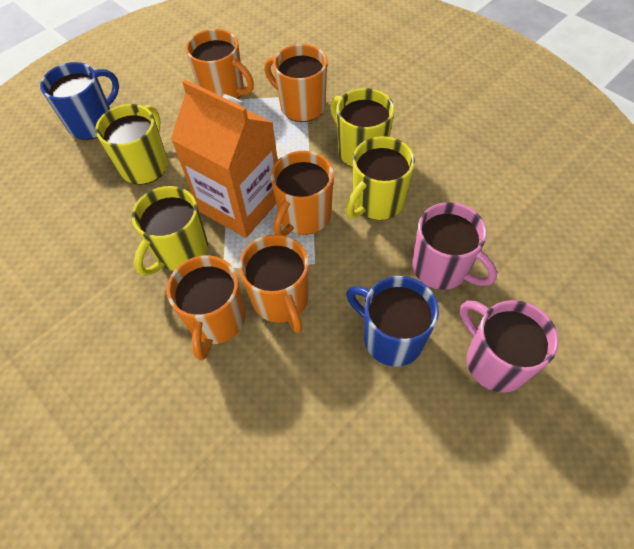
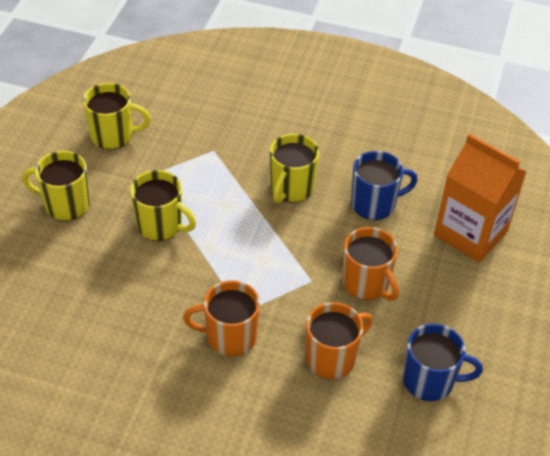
orange mug: 5 -> 3
pink mug: 2 -> 0

